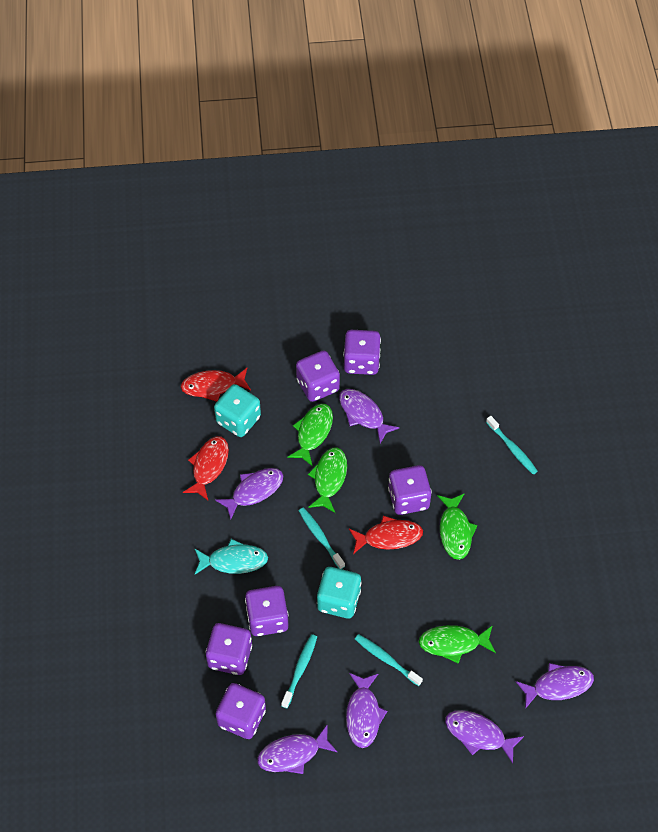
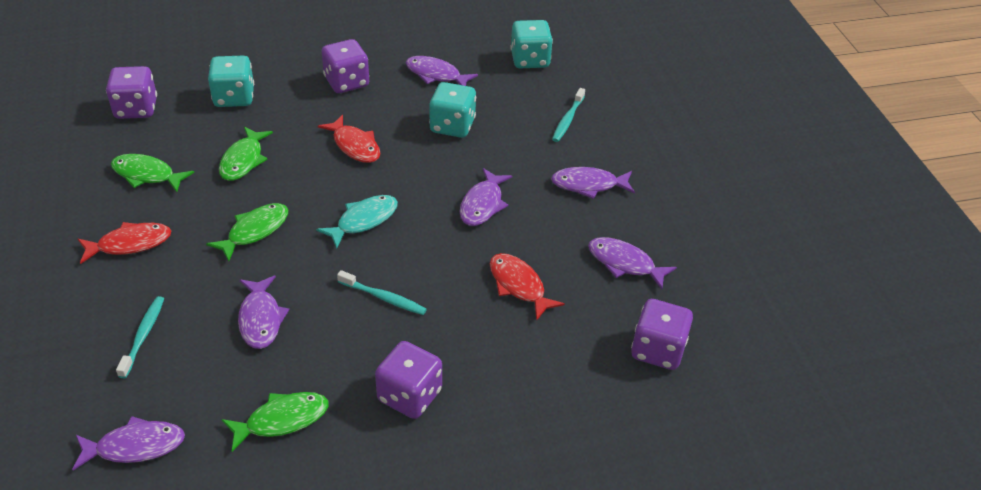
purple dice: 6 -> 4
turquoise dice: 2 -> 3
turquoise toothbrush: 4 -> 3

